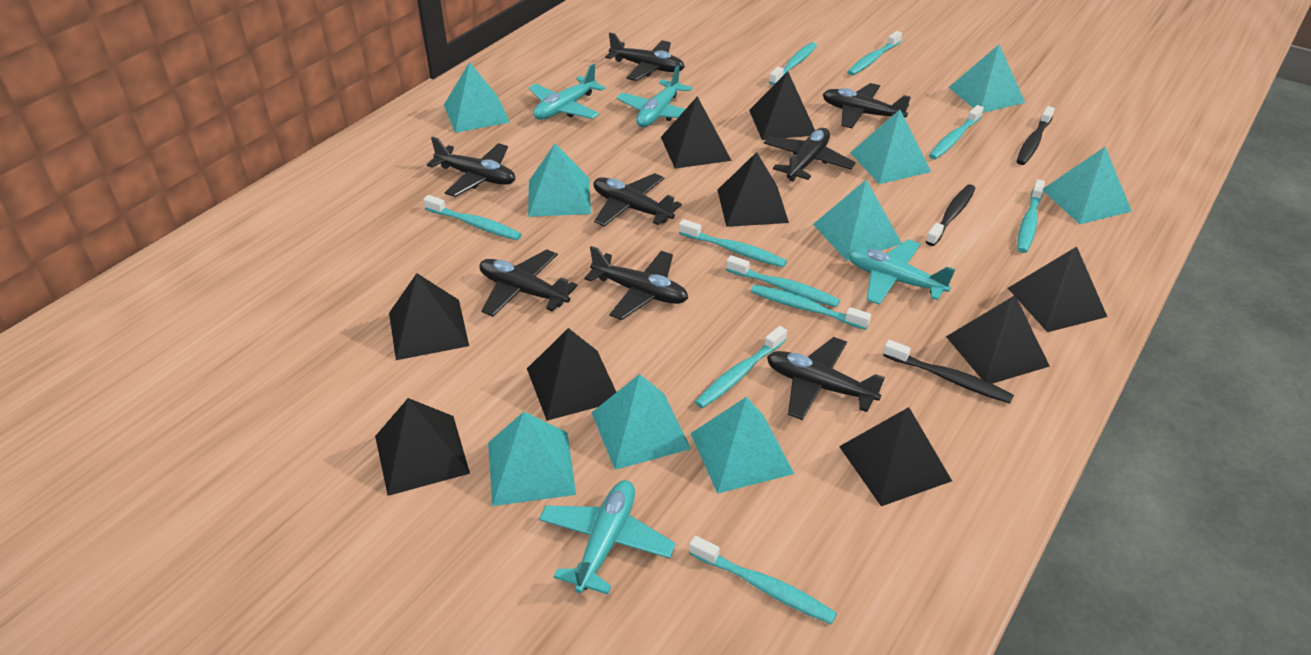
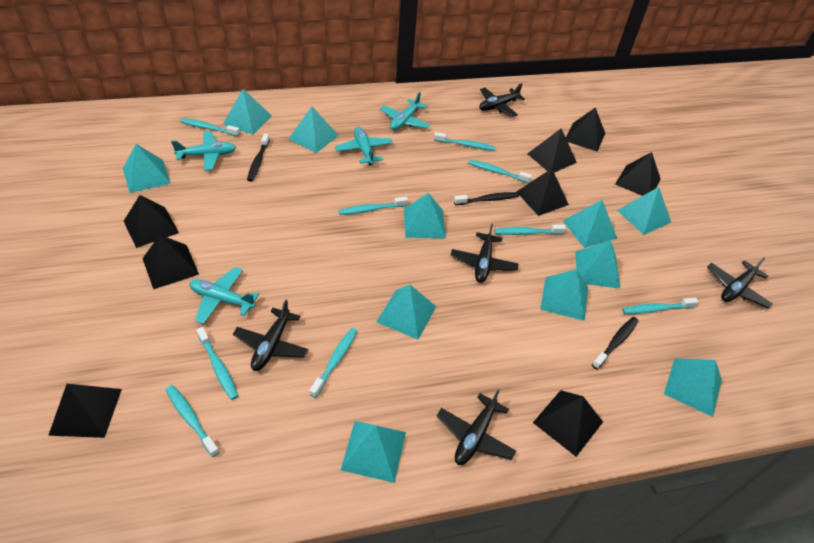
black plane: 8 -> 5
black pyramid: 9 -> 8
turquoise pyramid: 9 -> 11
turquoise toothbrush: 10 -> 9

